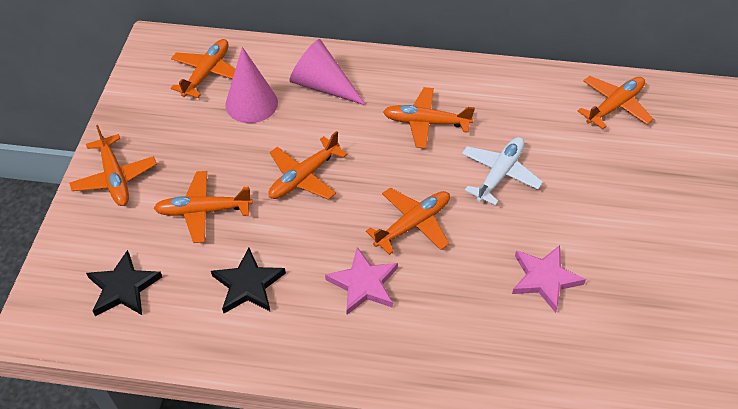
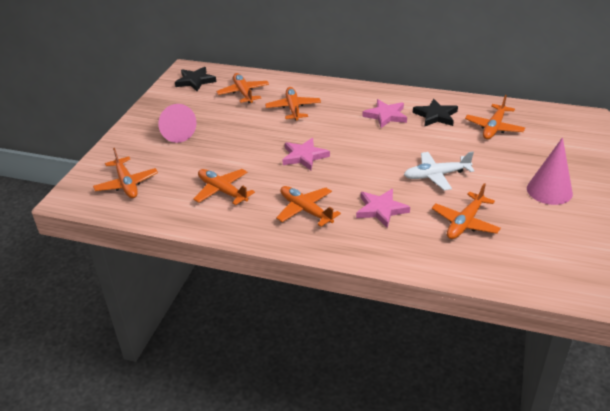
pink star: 2 -> 3

